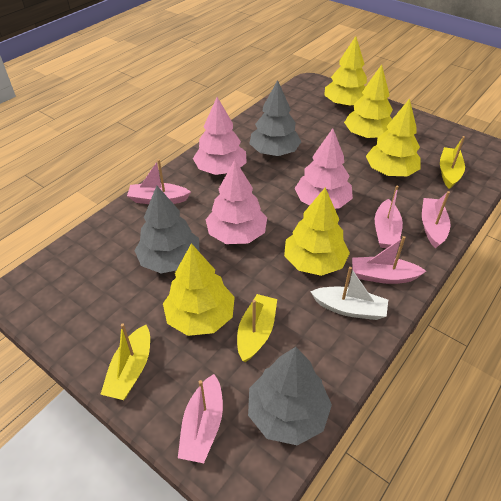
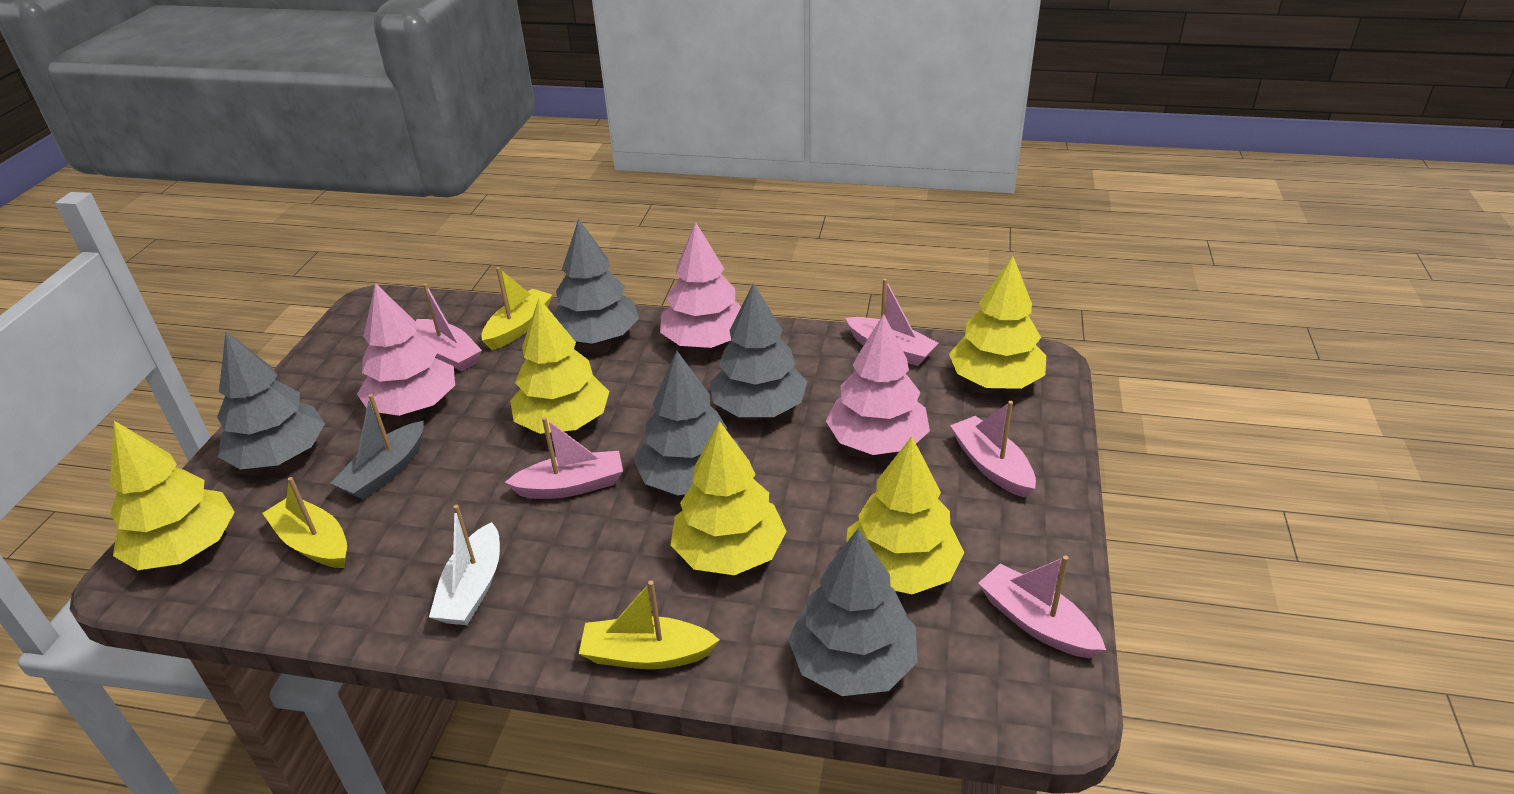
grey boat: 0 -> 1
grey tree: 3 -> 5

